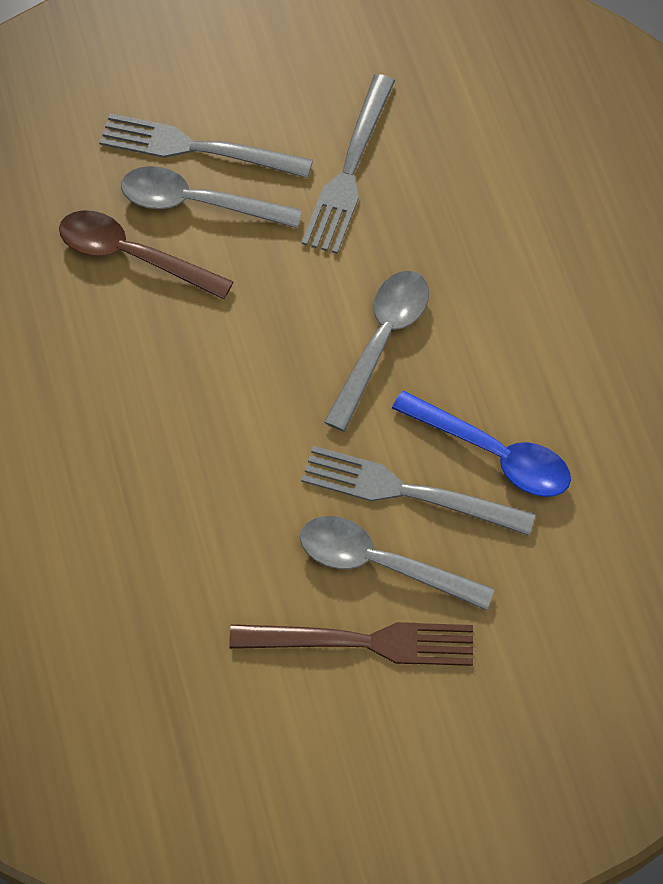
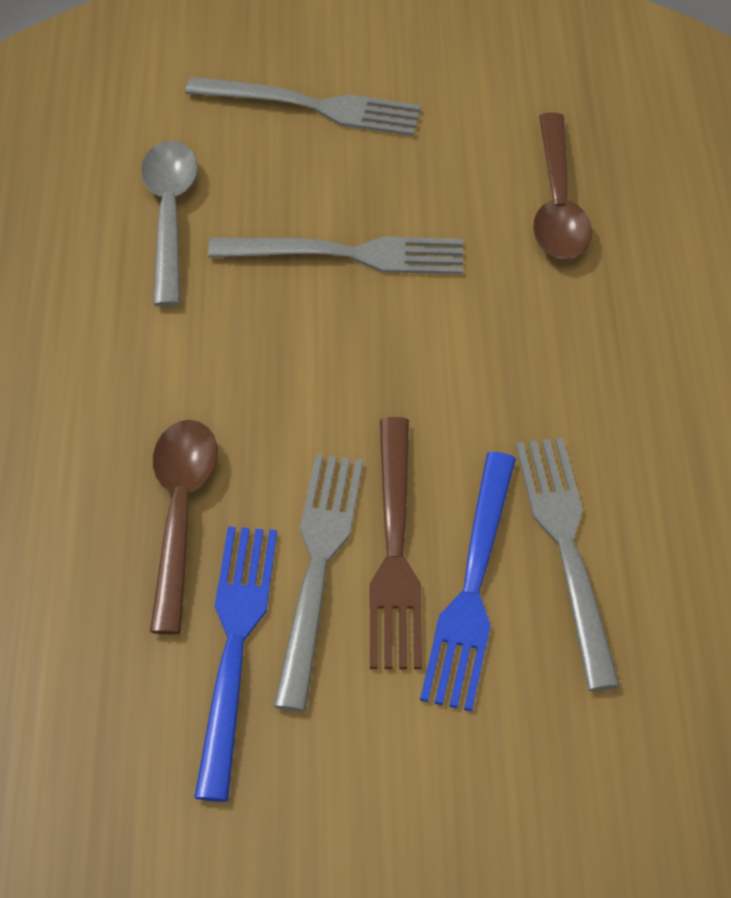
blue fork: 0 -> 2
blue spoon: 1 -> 0
brown spoon: 1 -> 2
grey fork: 3 -> 4
grey spoon: 3 -> 1

